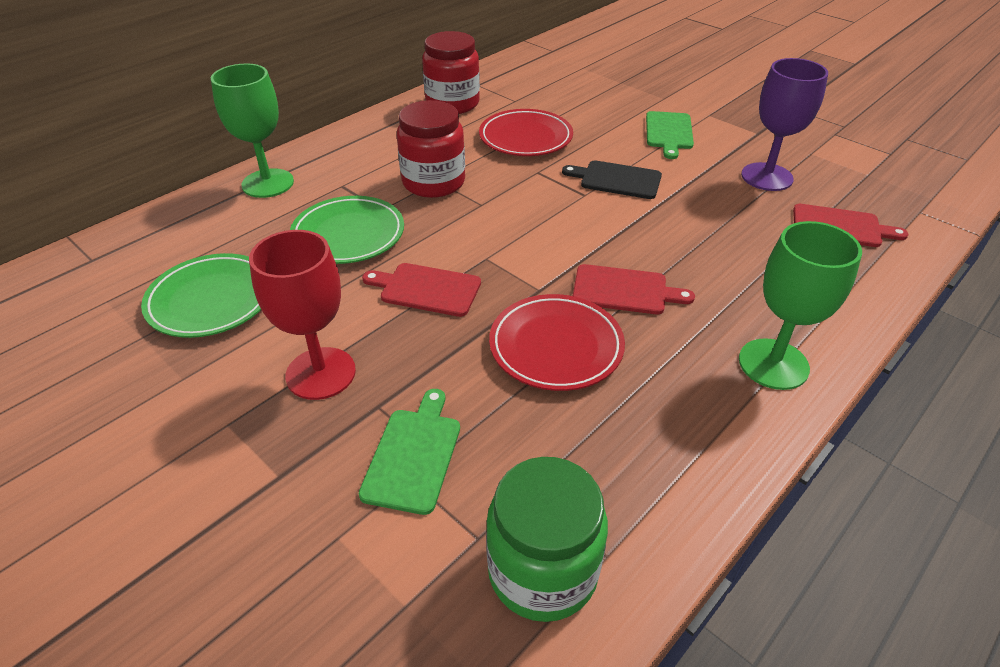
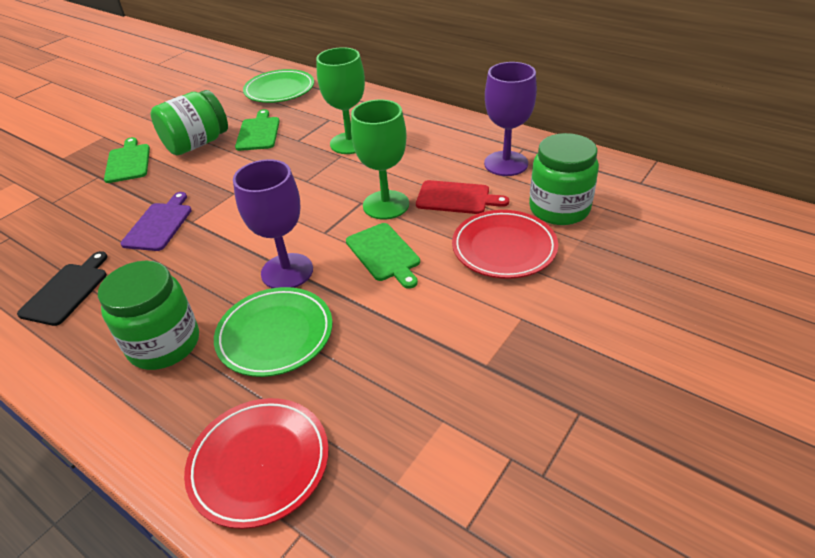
green cutting board: 2 -> 3
green jar: 1 -> 3
purple cutting board: 0 -> 1
purple goblet: 1 -> 2
red cutting board: 3 -> 1
red goblet: 1 -> 0
red jar: 2 -> 0

